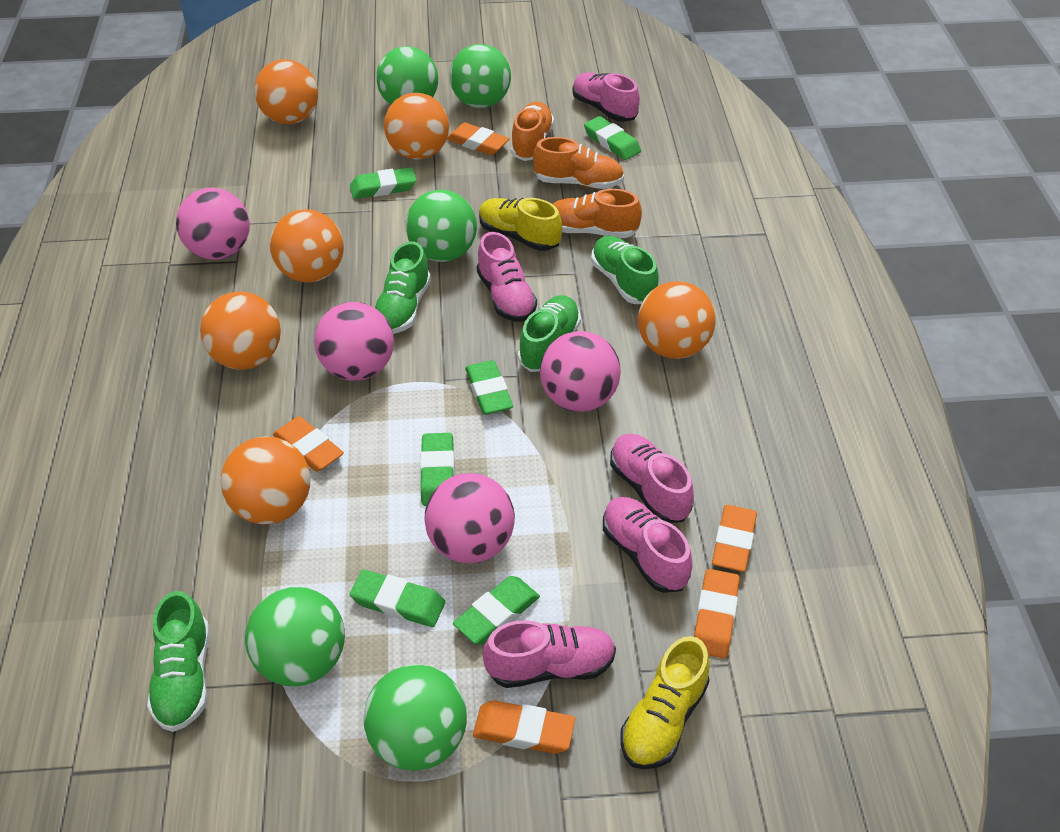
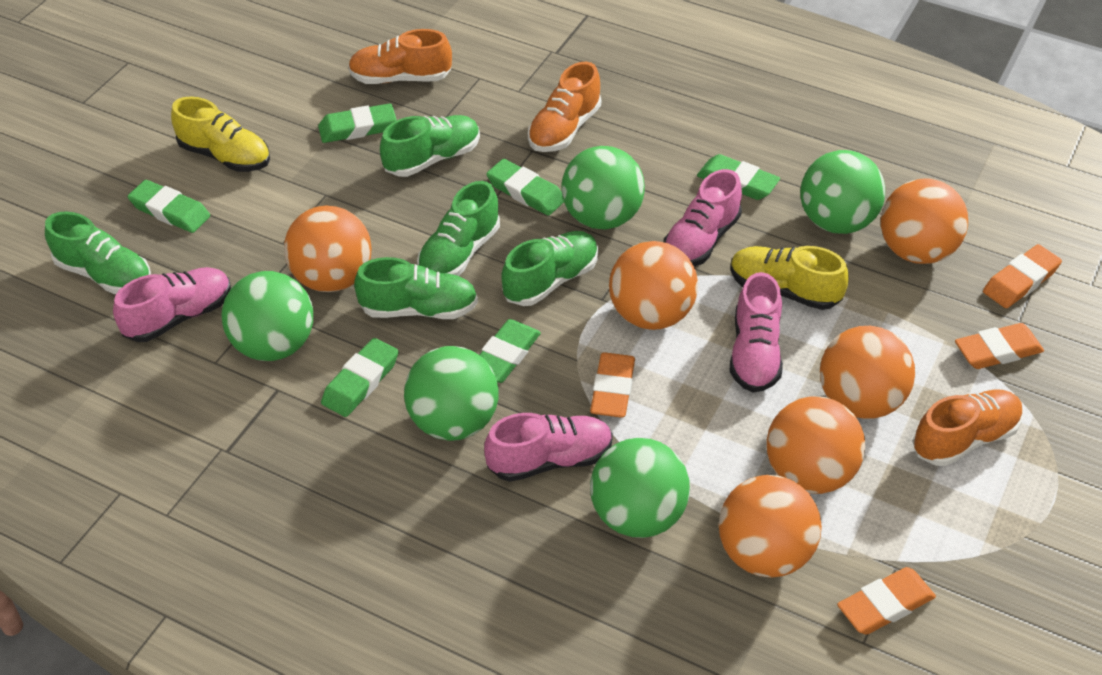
green shoe: 4 -> 5
orange eraser: 5 -> 4
pink ball: 4 -> 0
pink shoe: 5 -> 4

